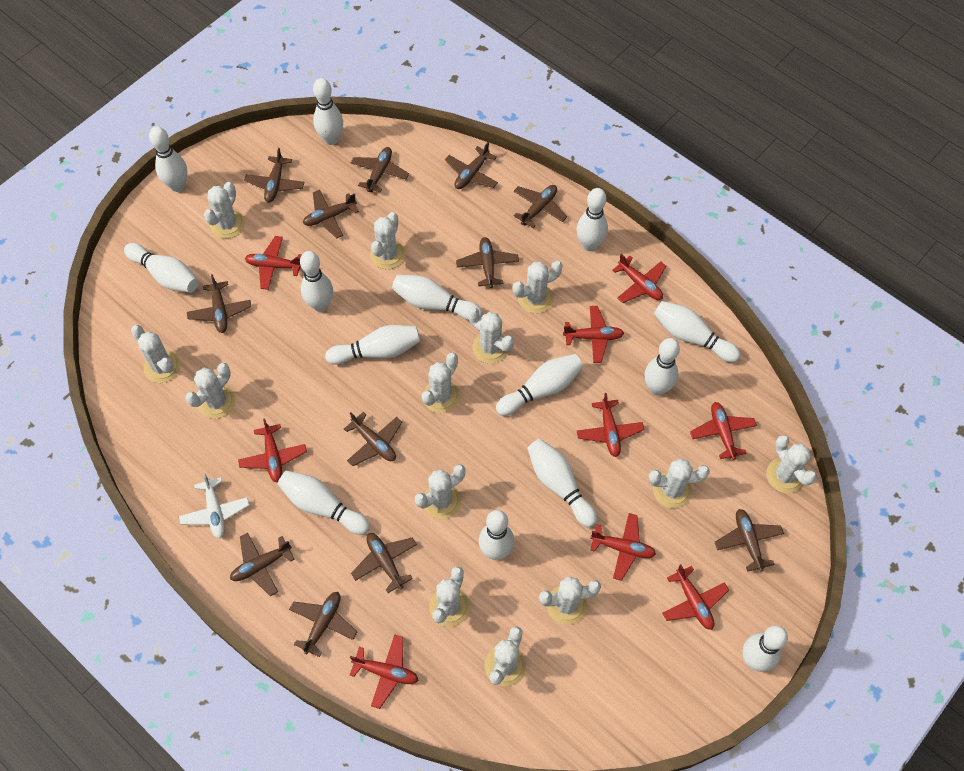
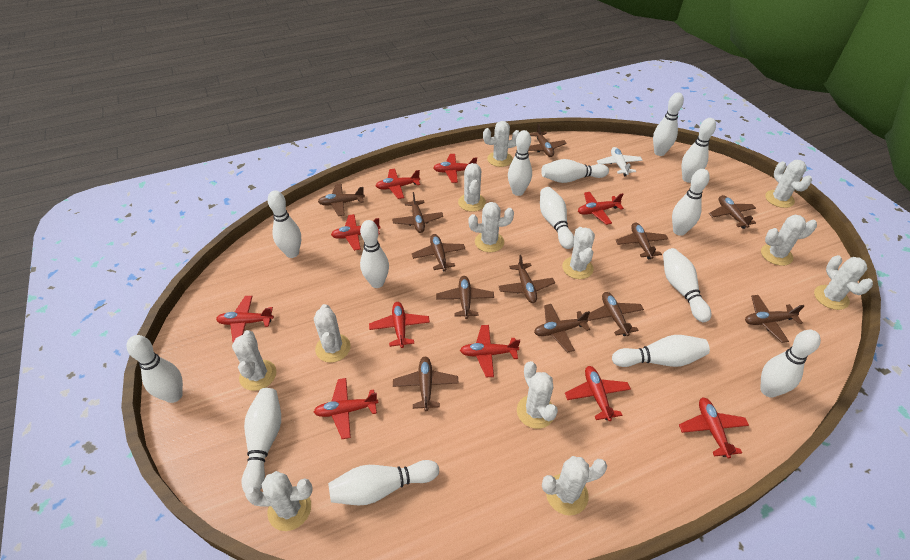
red plane: 9 -> 10
white cactus: 13 -> 12

